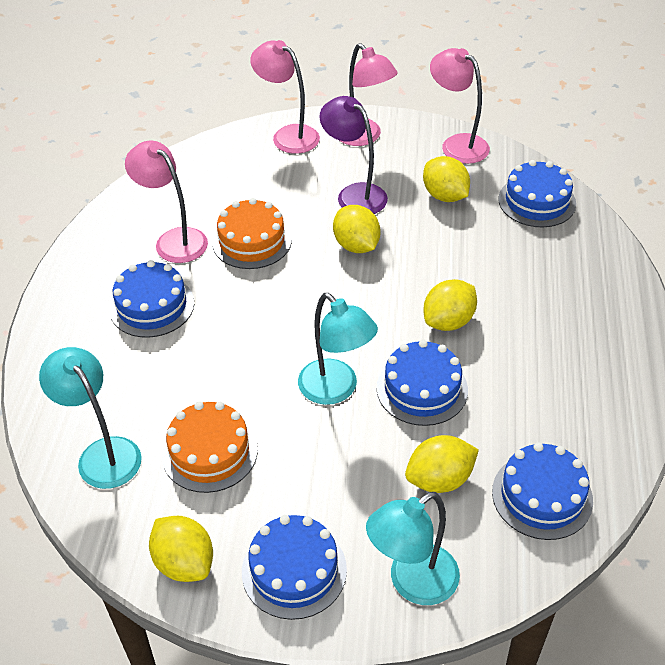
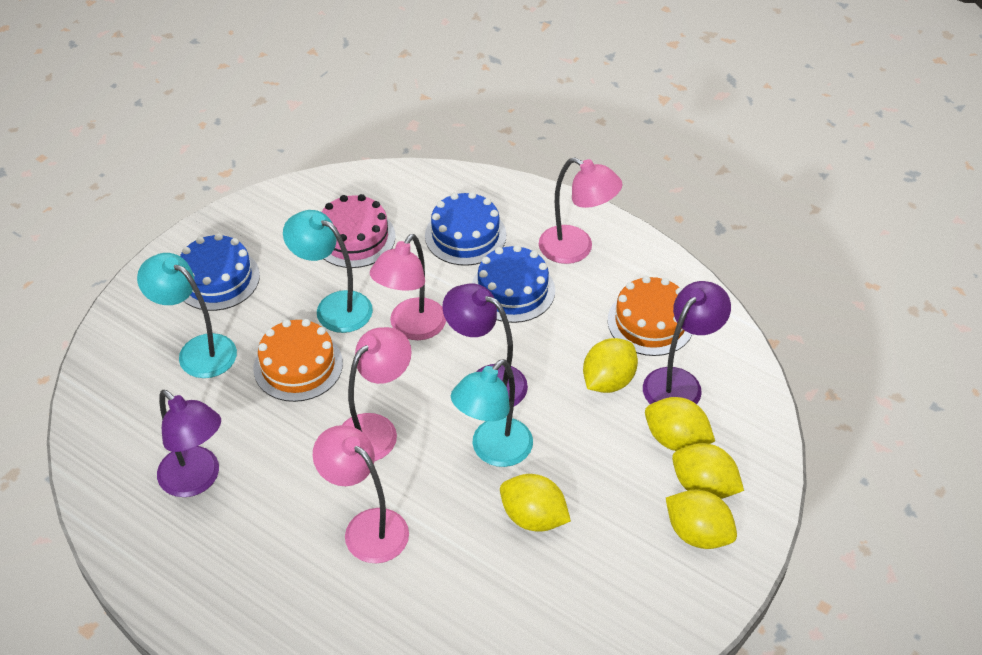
blue cake: 5 -> 3
pink cake: 0 -> 1
purple lamp: 1 -> 3

